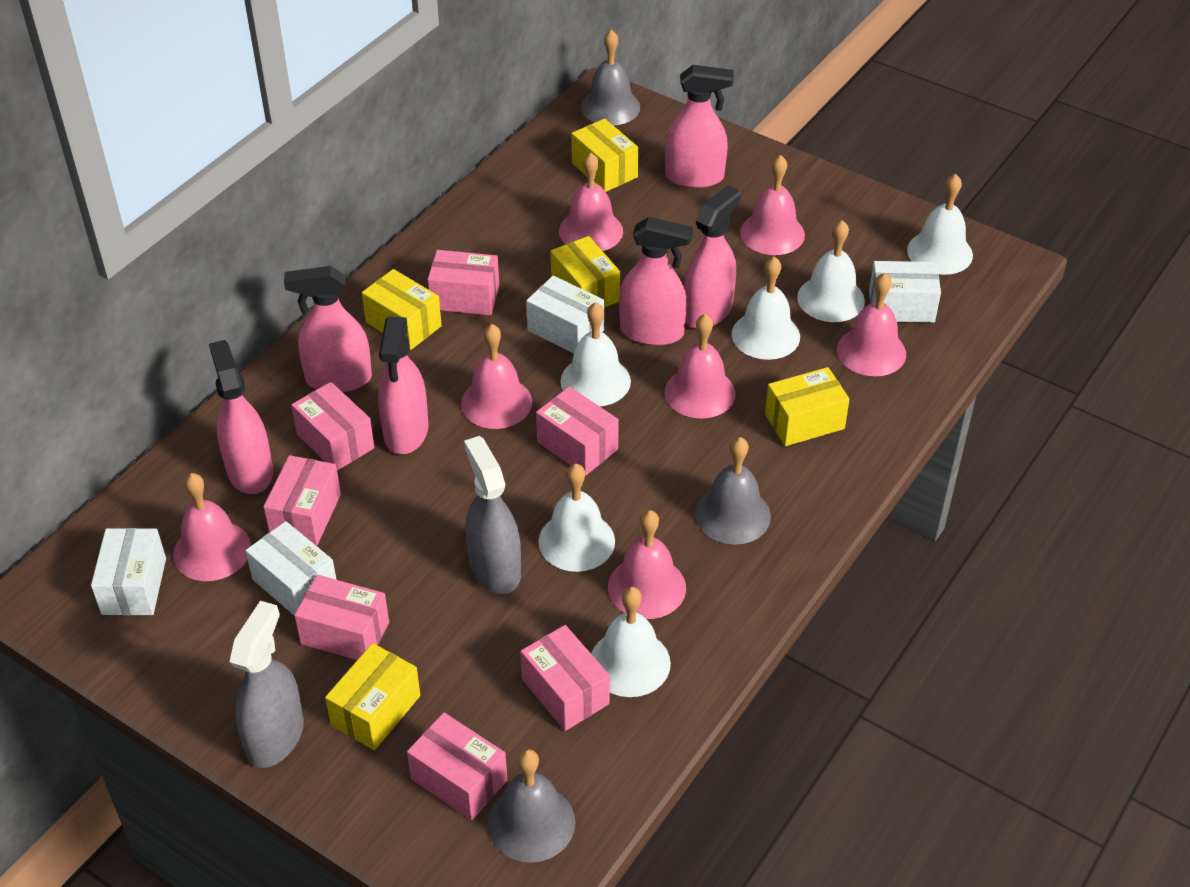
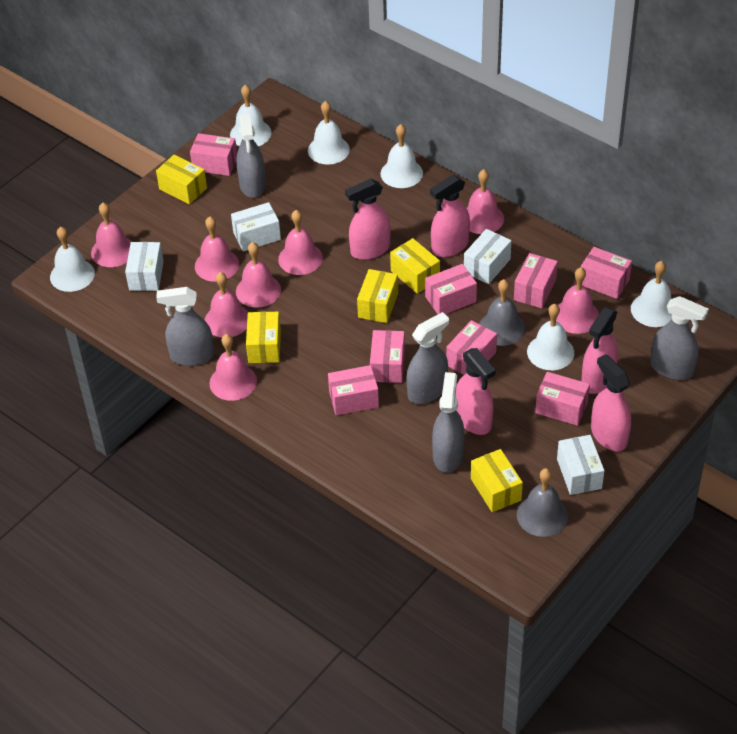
grey bell: 3 -> 2
grey spray bottle: 2 -> 5
pink bell: 7 -> 8
pink box: 7 -> 8
pink spray bottle: 6 -> 5

